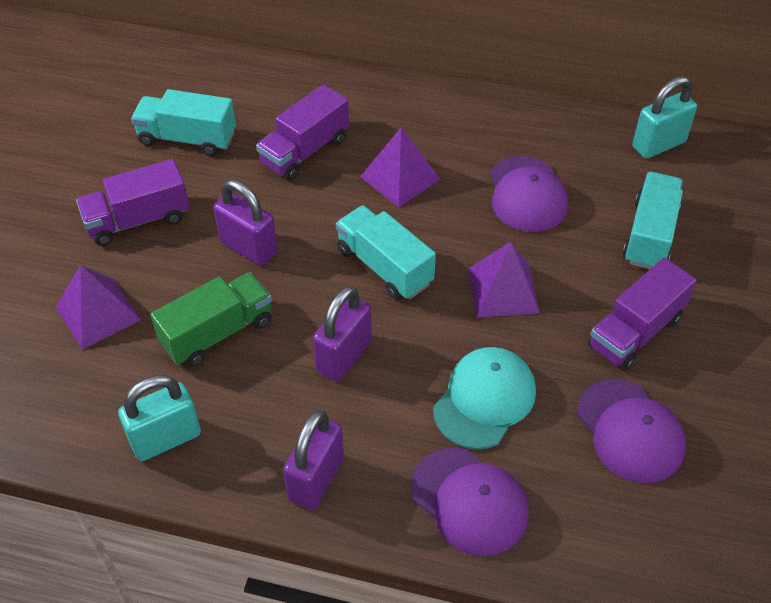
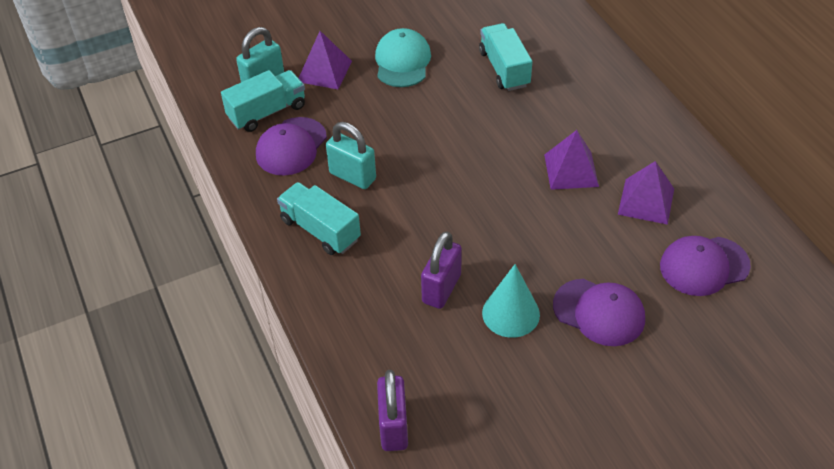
green truck: 1 -> 0
purple padlock: 3 -> 2
purple truck: 3 -> 0
turquoise cone: 0 -> 1

